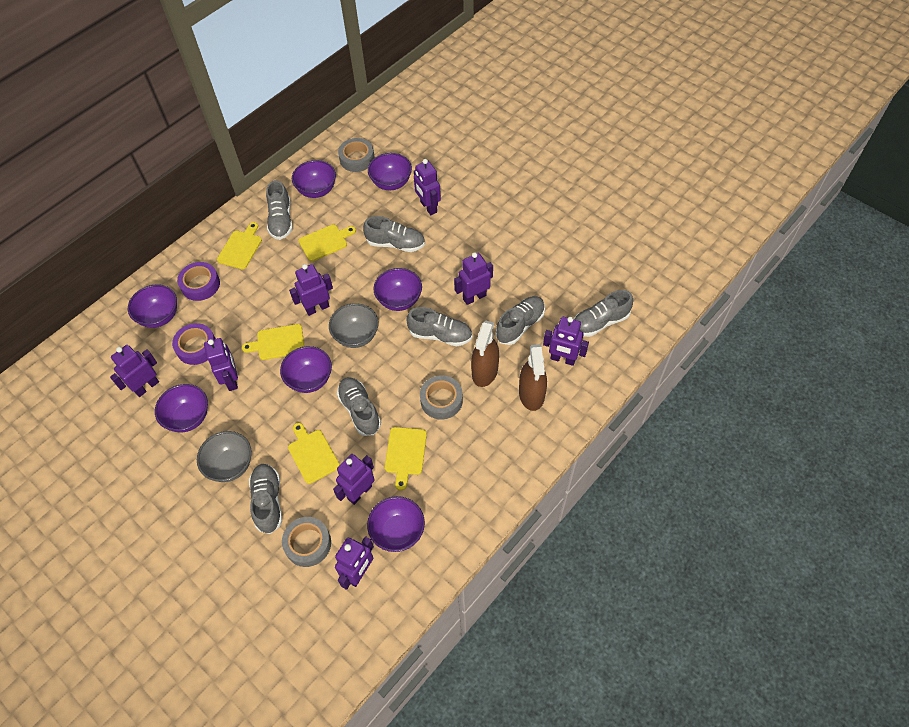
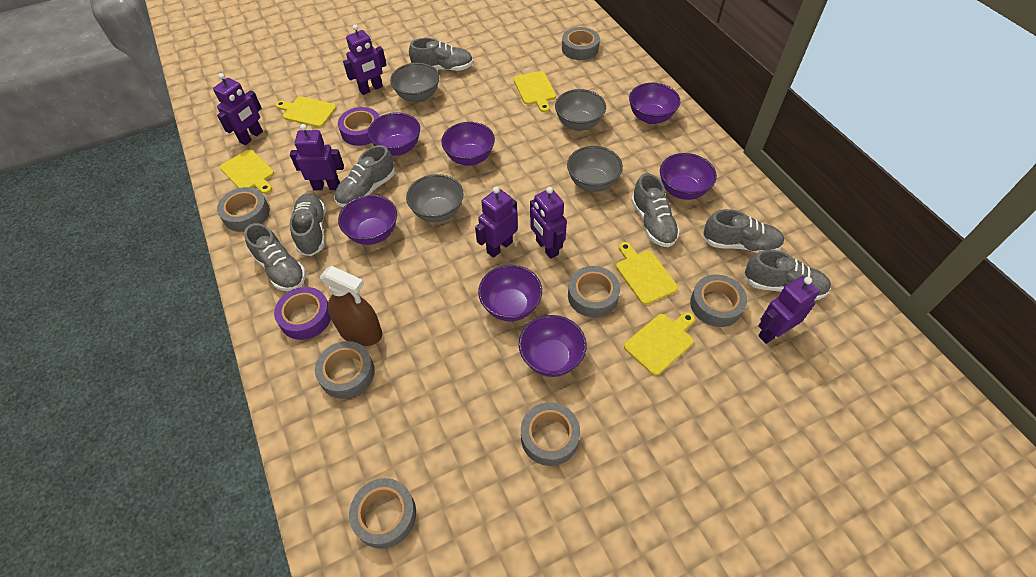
brown spray bottle: 2 -> 1
grey bowl: 2 -> 4
grey tape: 3 -> 7
purple robot: 8 -> 6

